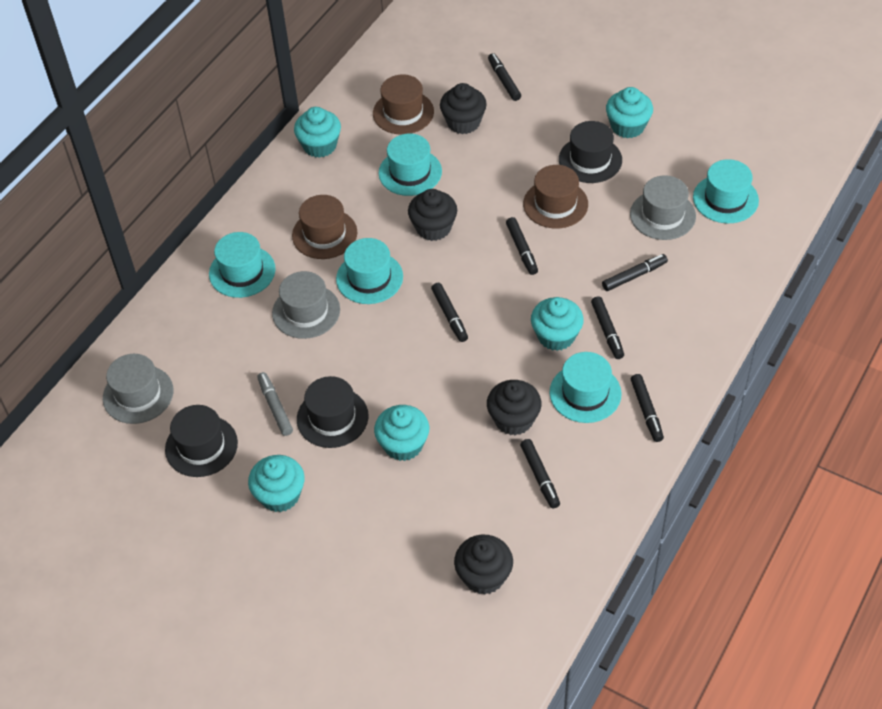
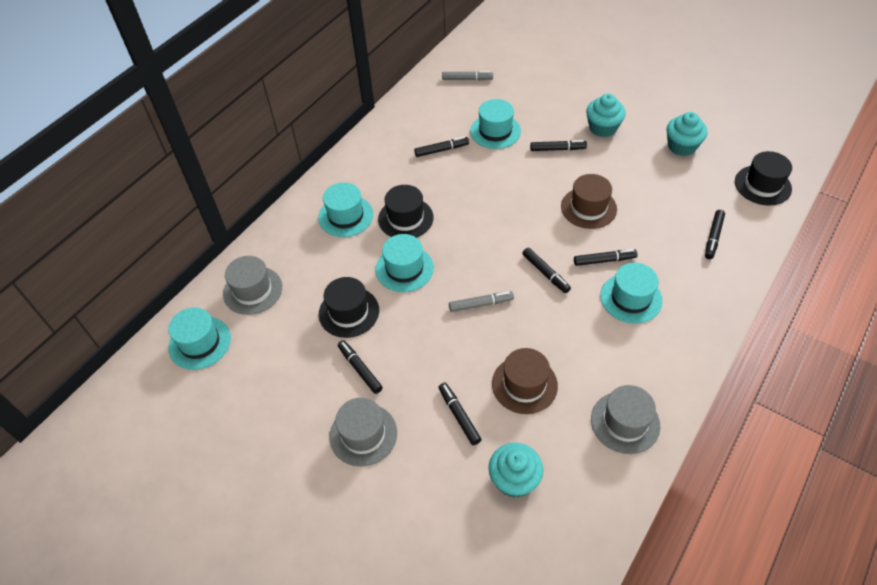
black cupcake: 4 -> 0
brown hat: 3 -> 2
grey marker: 1 -> 2
turquoise cupcake: 5 -> 3

